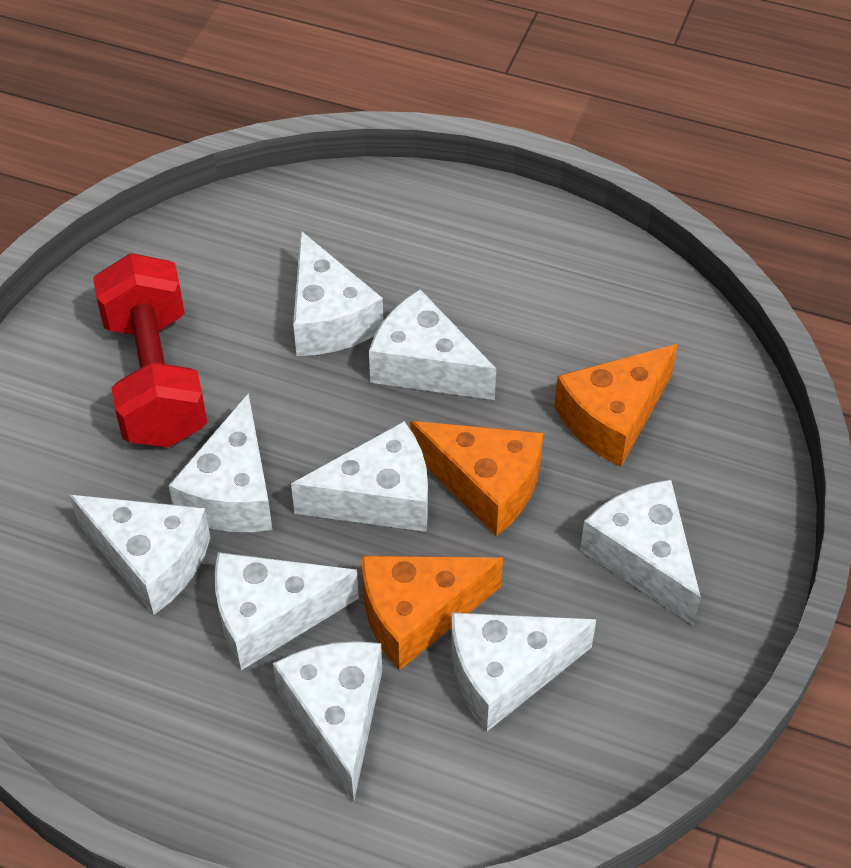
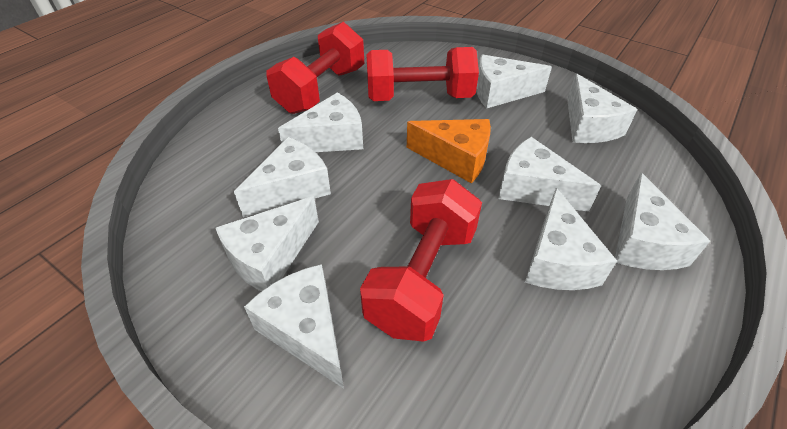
orange cheese: 3 -> 1
red dumbbell: 1 -> 3

